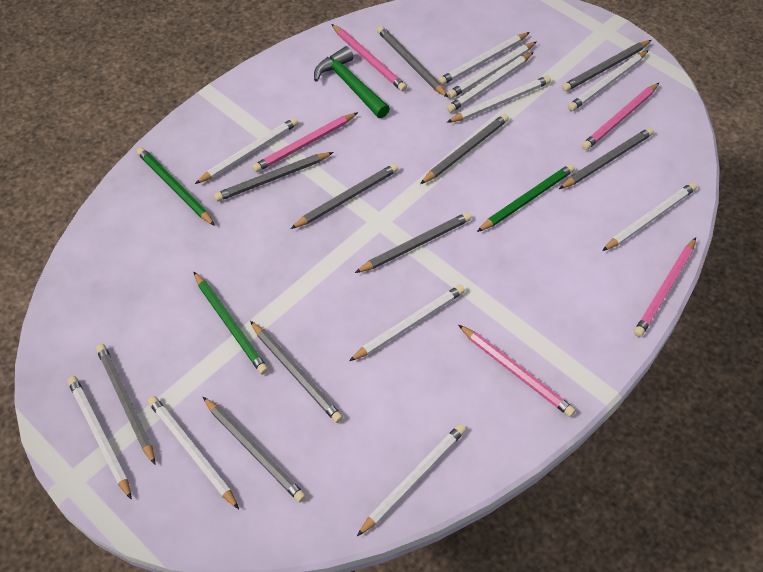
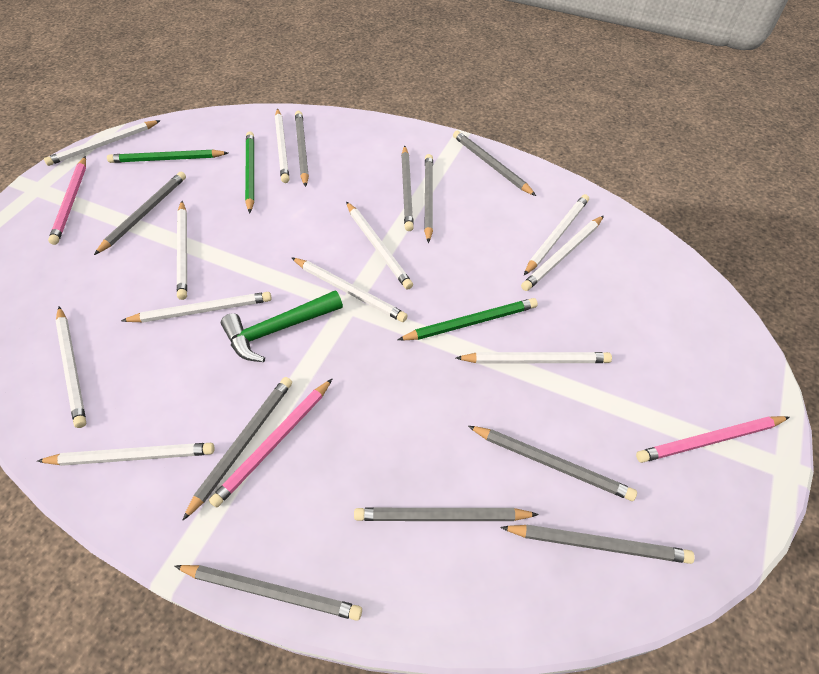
pink pencil: 5 -> 3

